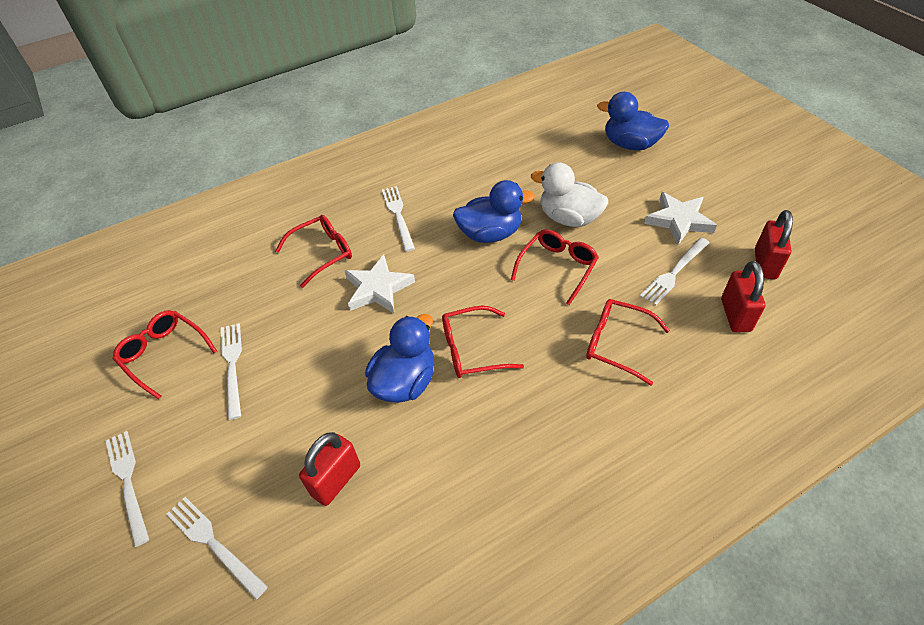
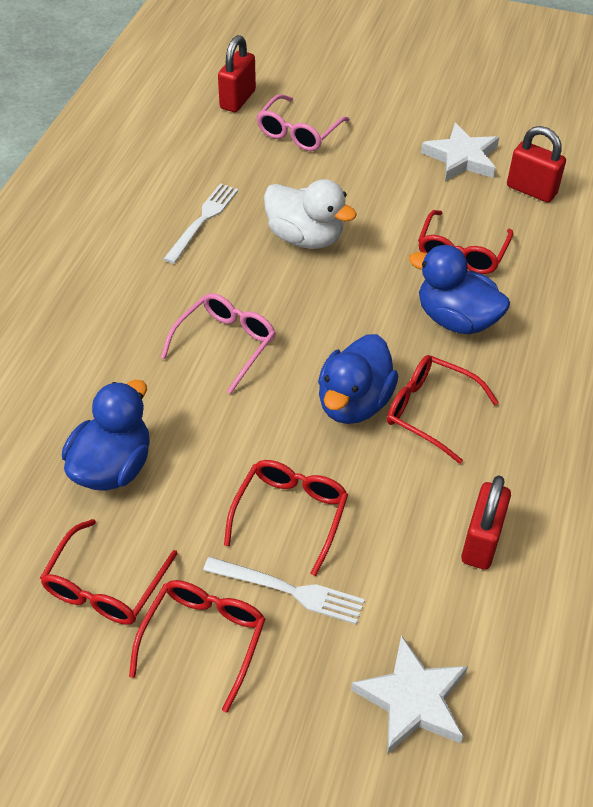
pink glasses: 0 -> 2
white fork: 5 -> 2

